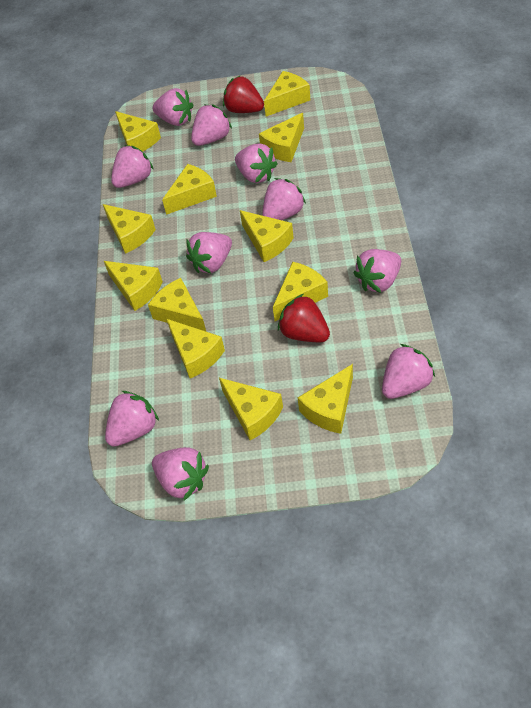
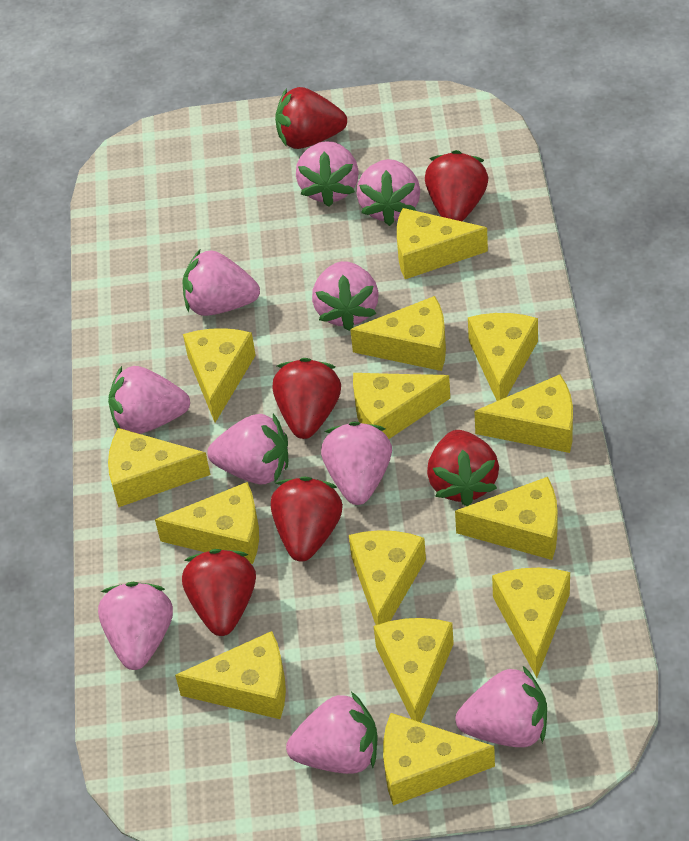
red strawberry: 2 -> 6
yellow cheese: 12 -> 14

